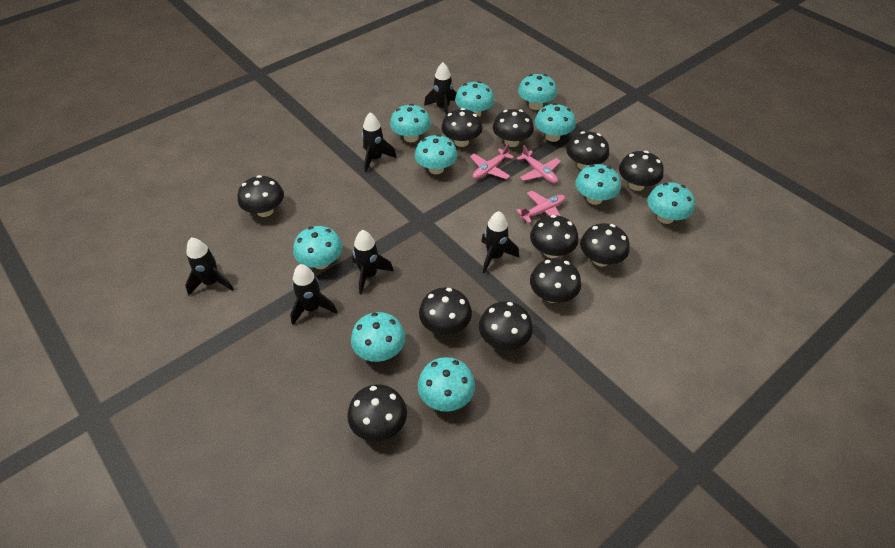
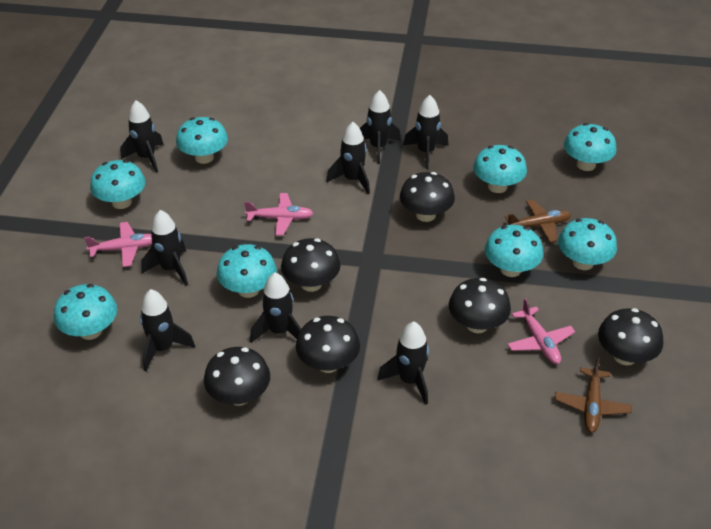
black mushroom: 11 -> 6
black rocket: 6 -> 8
brown plane: 0 -> 2
turquoise mushroom: 10 -> 8

